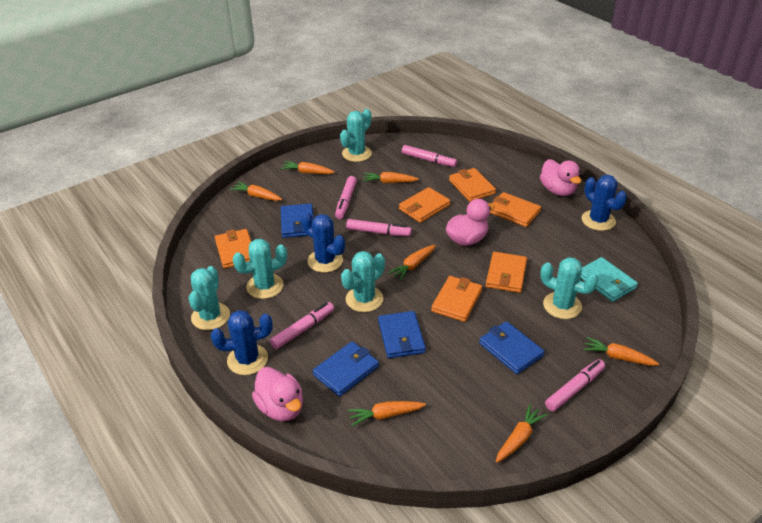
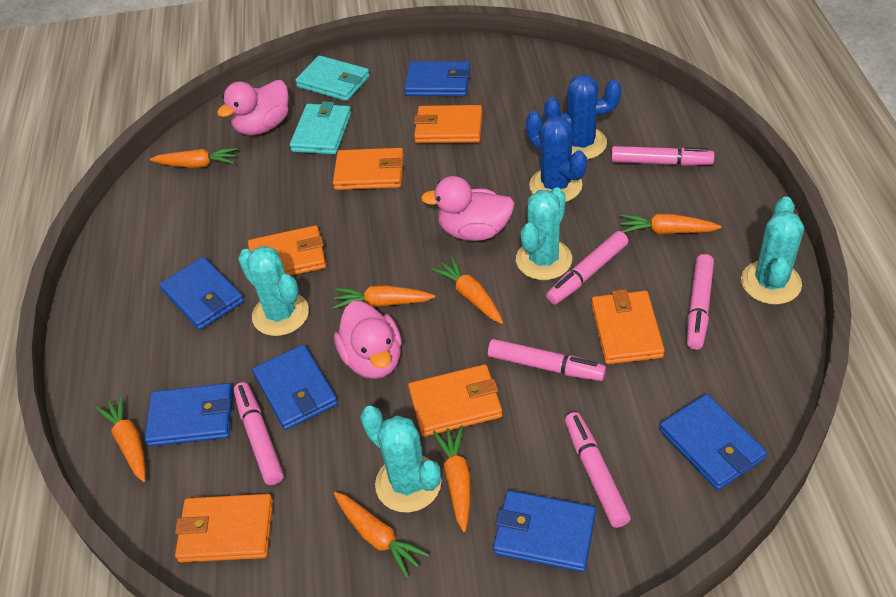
blue cactus: 3 -> 2
blue wallet: 4 -> 6
pink marker: 5 -> 6
turquoise cactus: 5 -> 4
turquoise wallet: 1 -> 2

